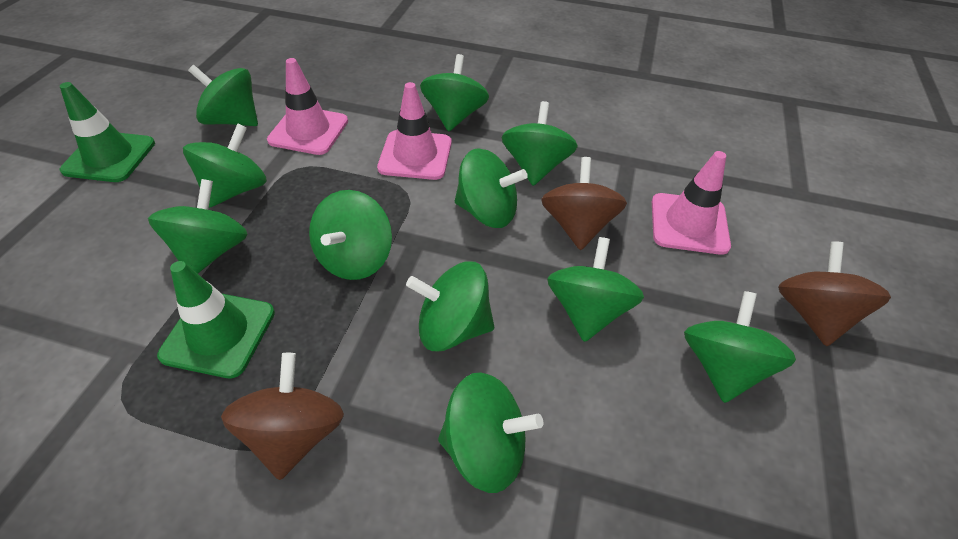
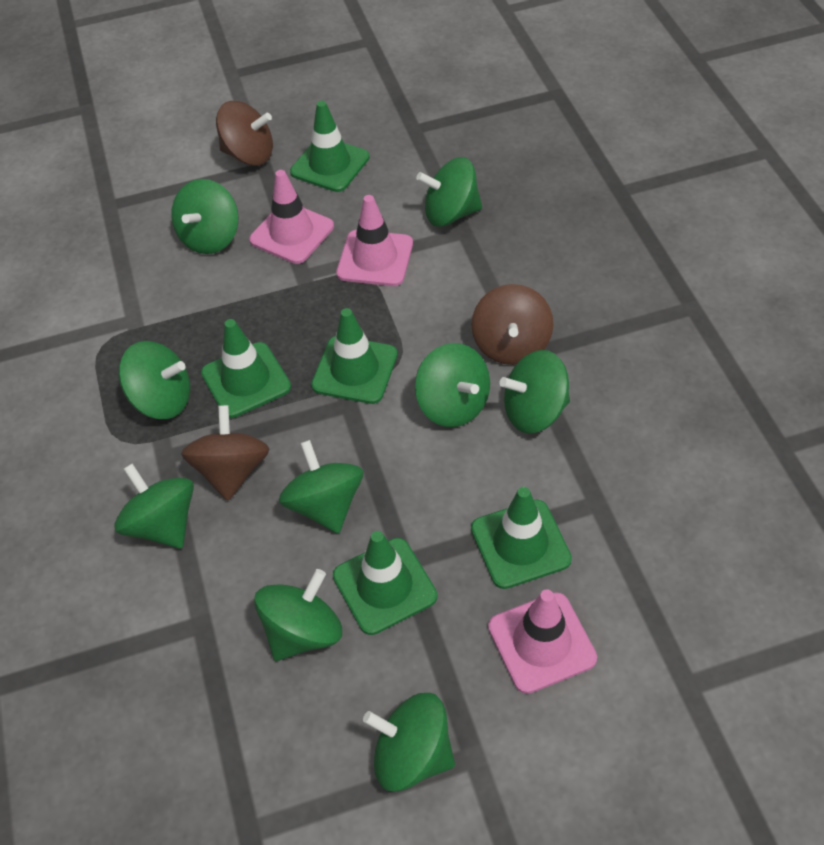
green spinning top: 11 -> 9
green traffic cone: 2 -> 5

